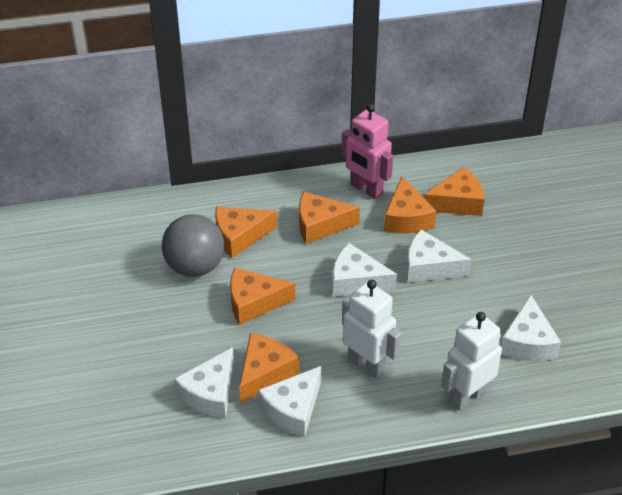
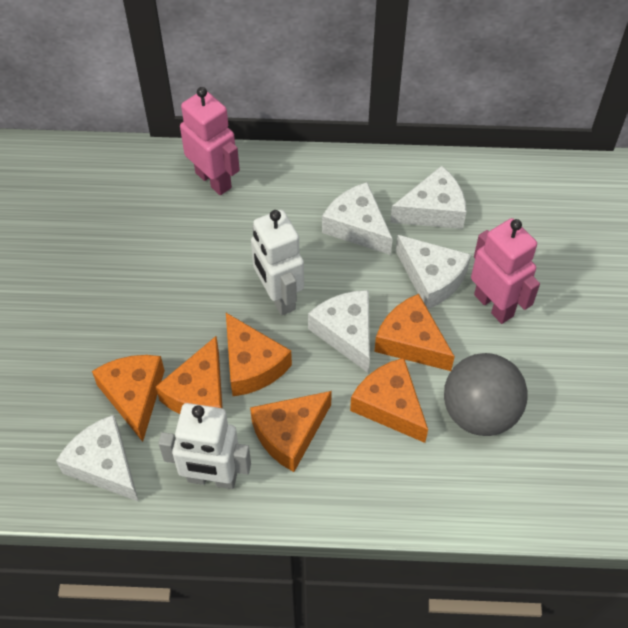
pink robot: 1 -> 2

